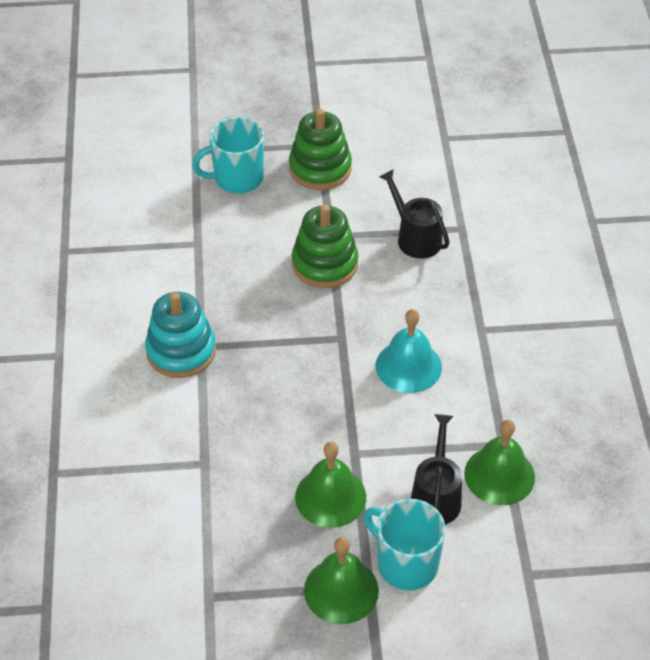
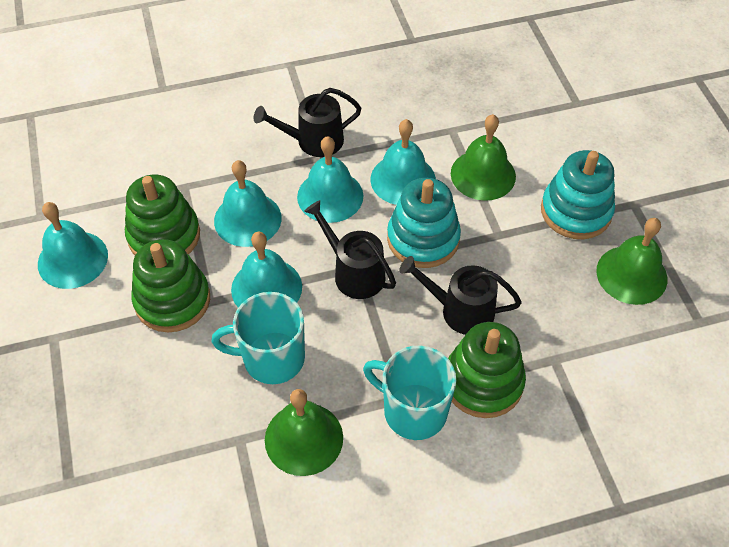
black watering can: 2 -> 3
green stacking toy: 2 -> 3
turquoise bell: 1 -> 5
turquoise stacking toy: 1 -> 2

